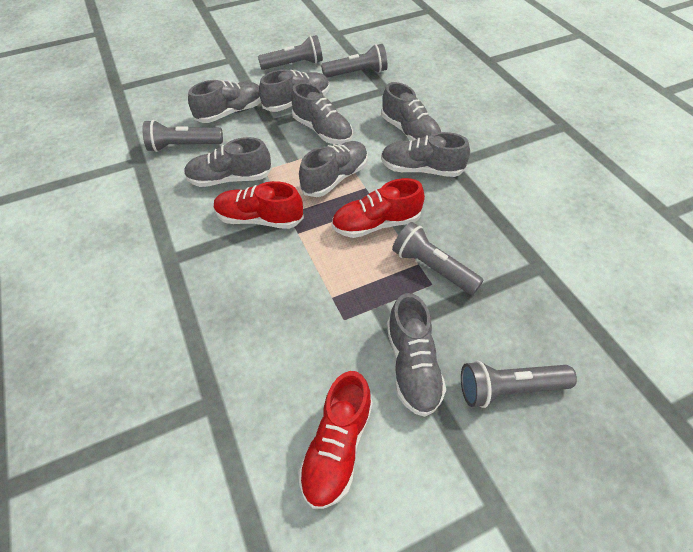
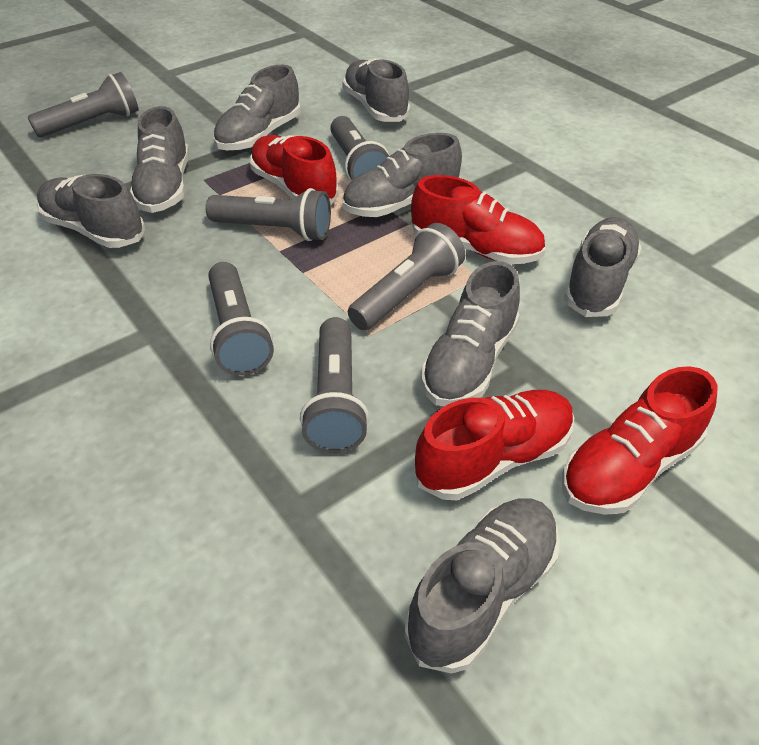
grey flashlight: 5 -> 6
red shoe: 3 -> 4

